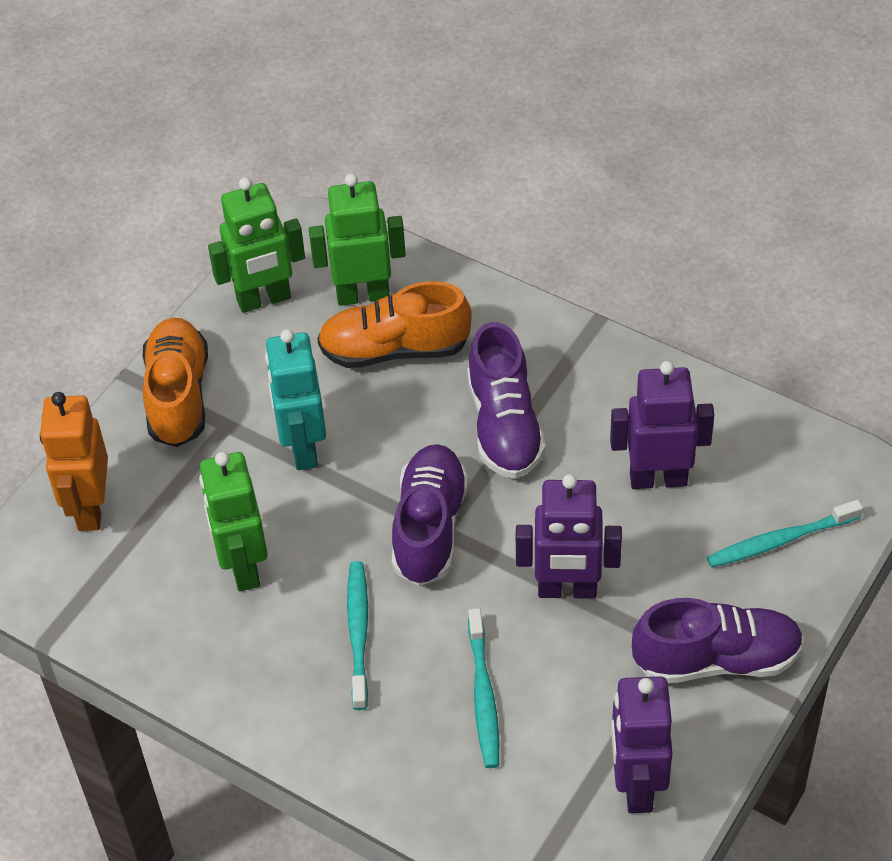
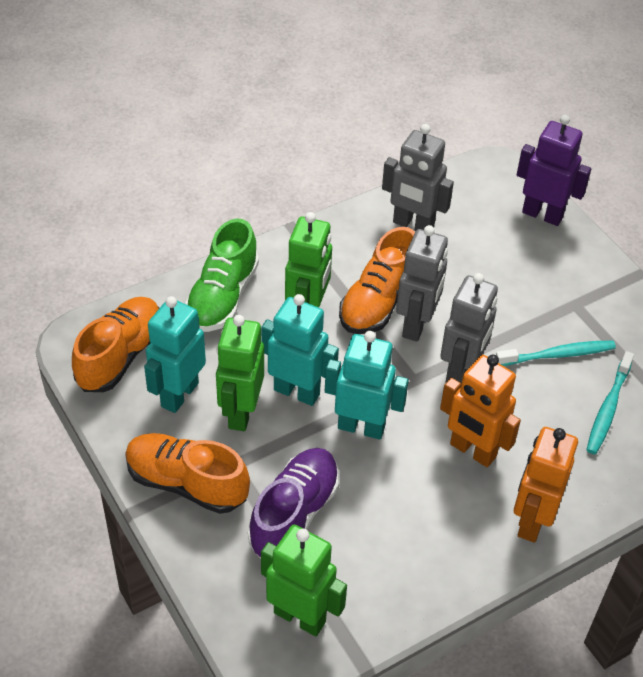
green shoe: 0 -> 1
grey robot: 0 -> 3
orange robot: 1 -> 2
orange shoe: 2 -> 3
purple robot: 3 -> 1
purple shoe: 3 -> 1
turquoise robot: 1 -> 3
turquoise toothbrush: 3 -> 2

